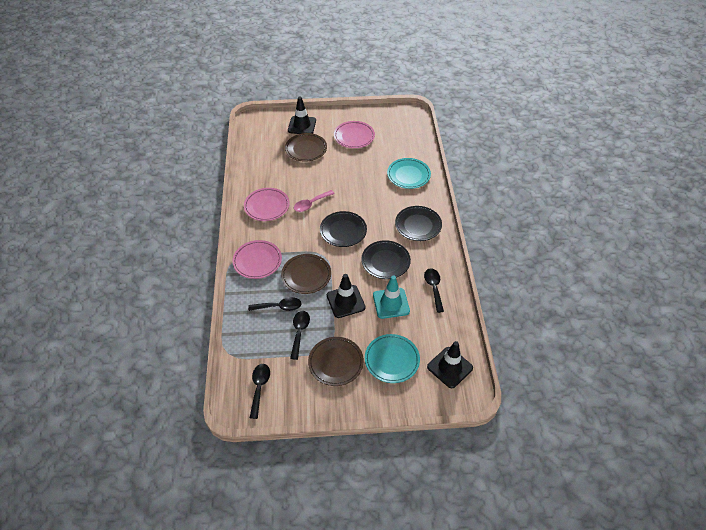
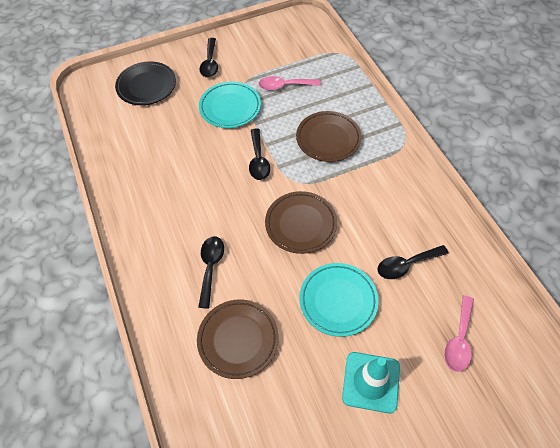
black plate: 3 -> 1
black traffic cone: 3 -> 0
pink plate: 3 -> 0
pink spoon: 1 -> 2

